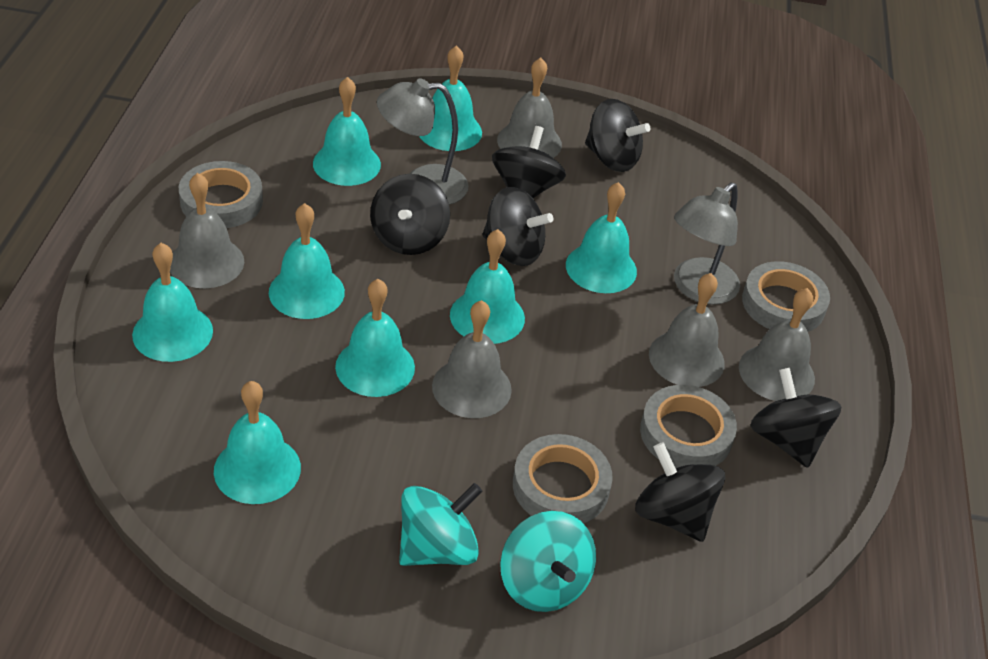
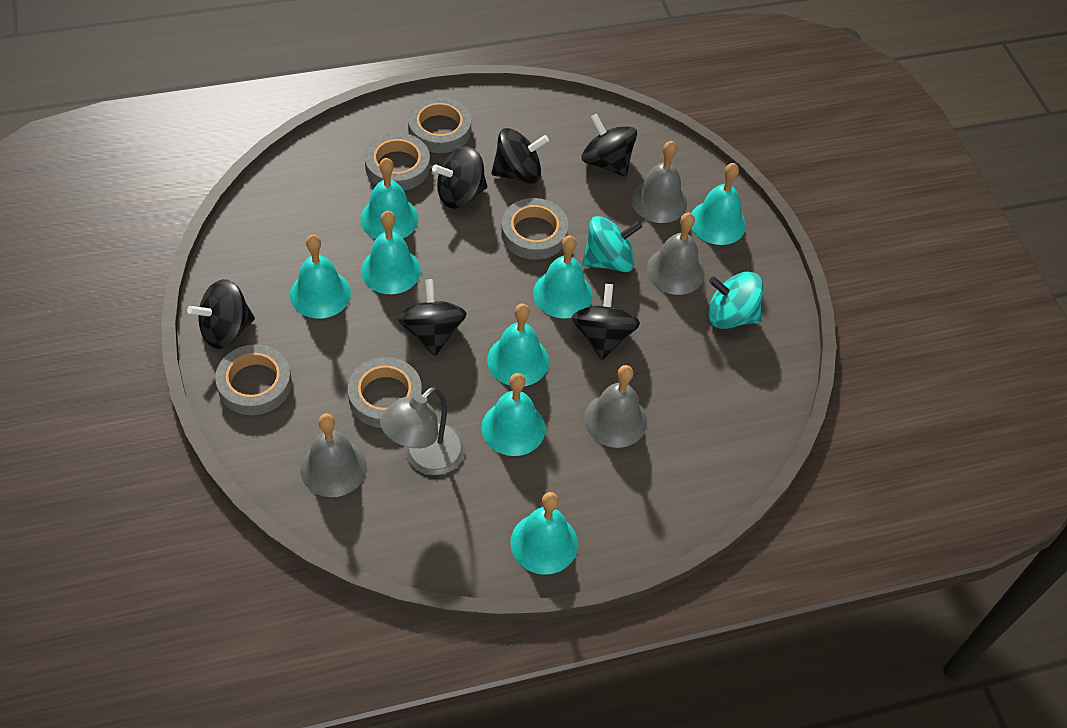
grey bell: 5 -> 4
grey lamp: 2 -> 1
grey tape: 4 -> 5

